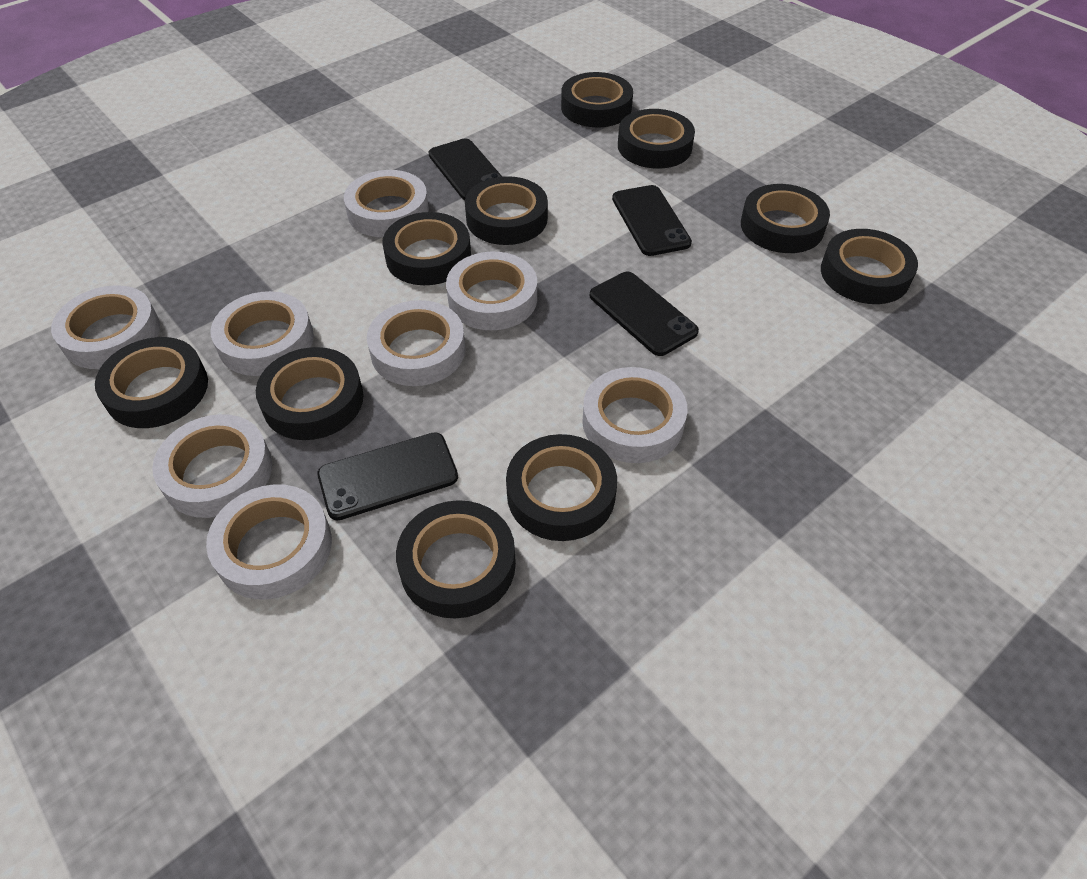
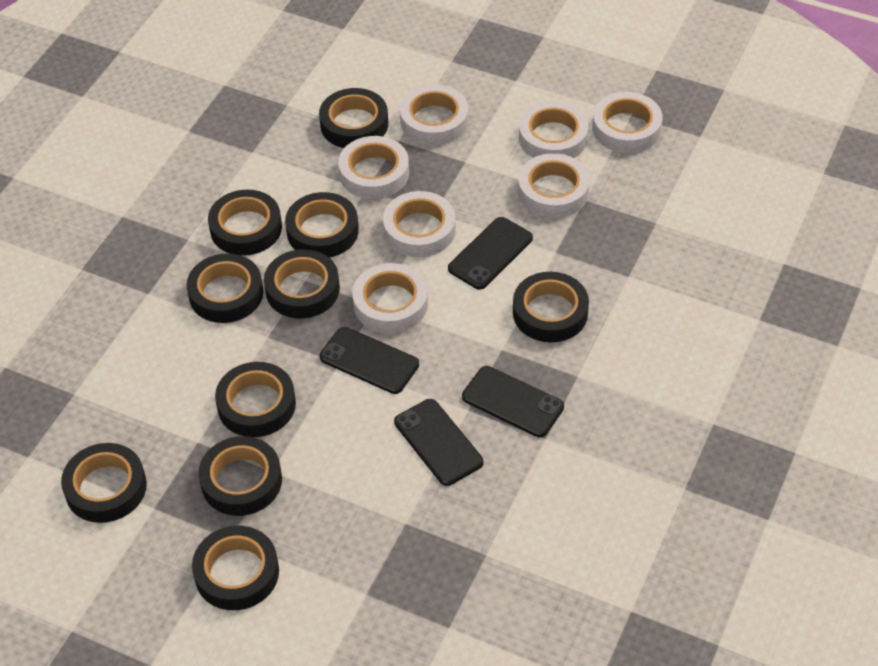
white tape: 8 -> 7

